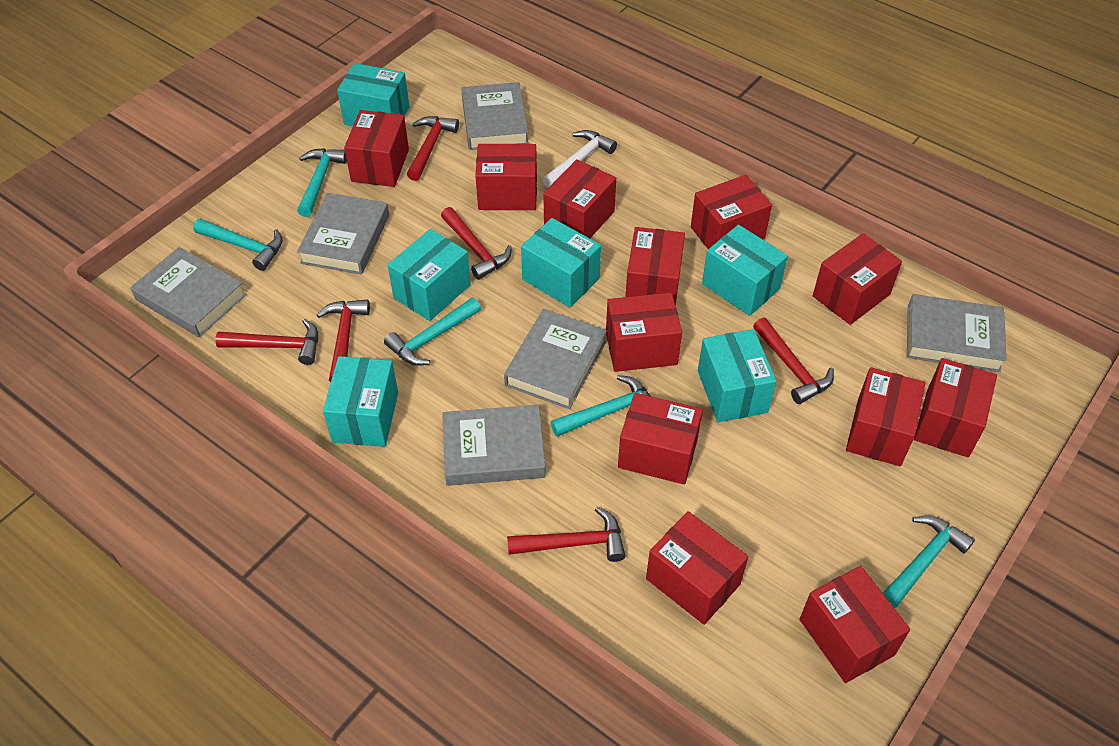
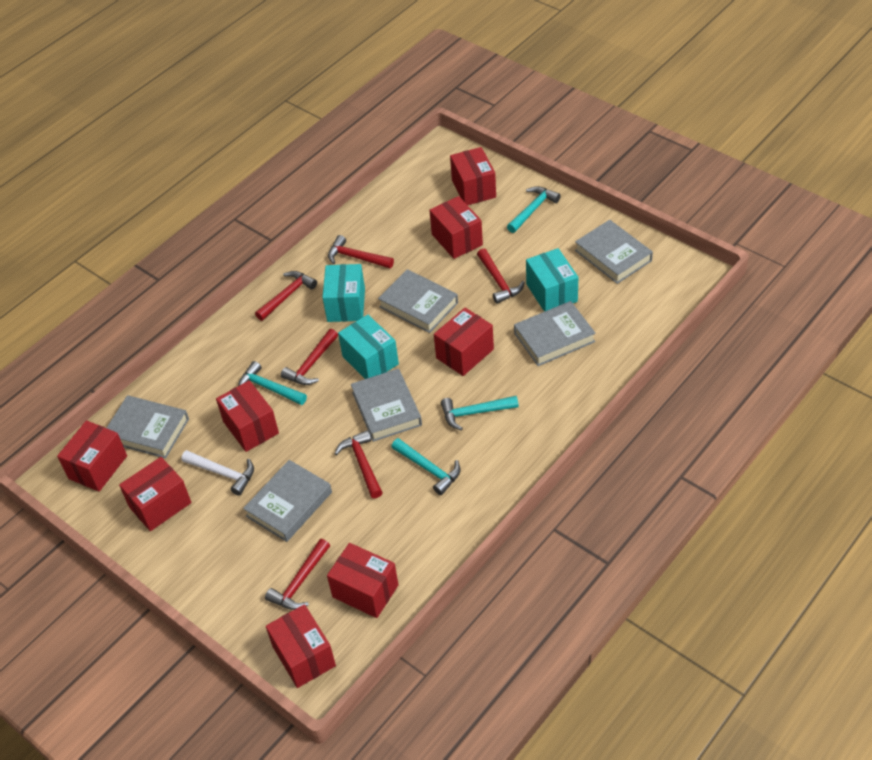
red box: 12 -> 8
turquoise box: 6 -> 3
turquoise hammer: 5 -> 4

